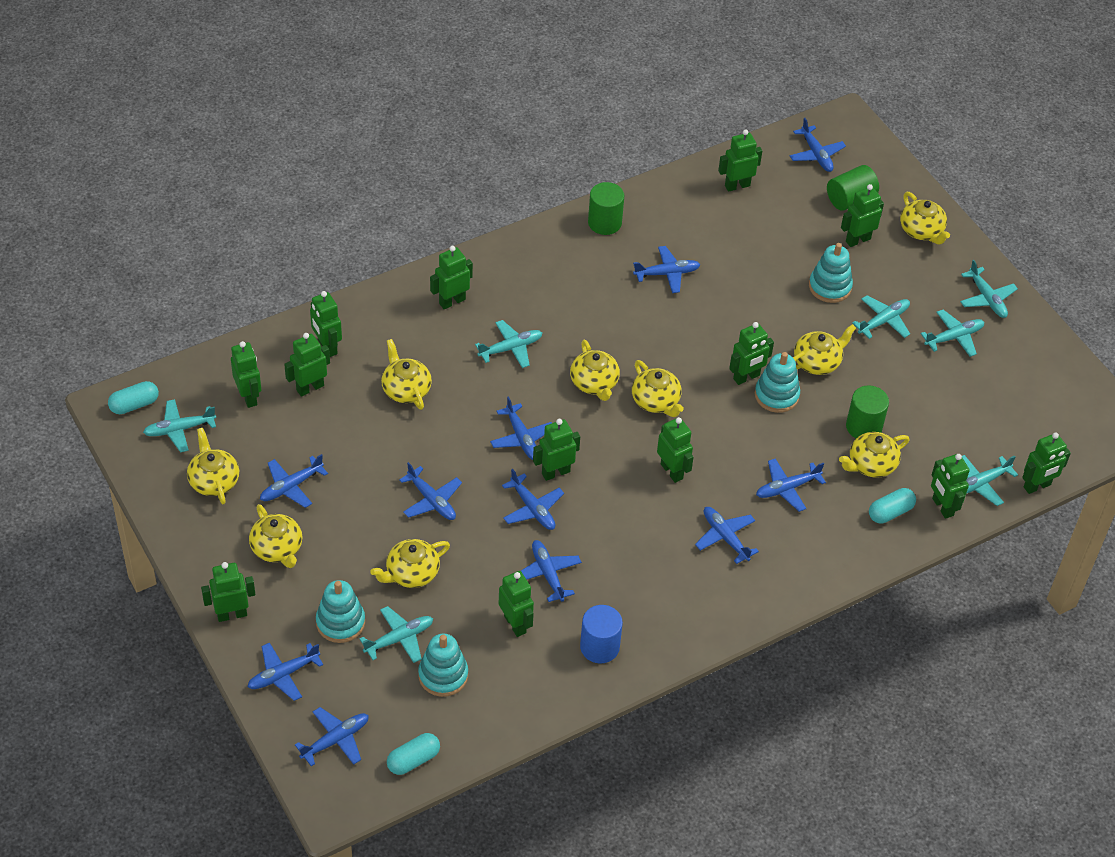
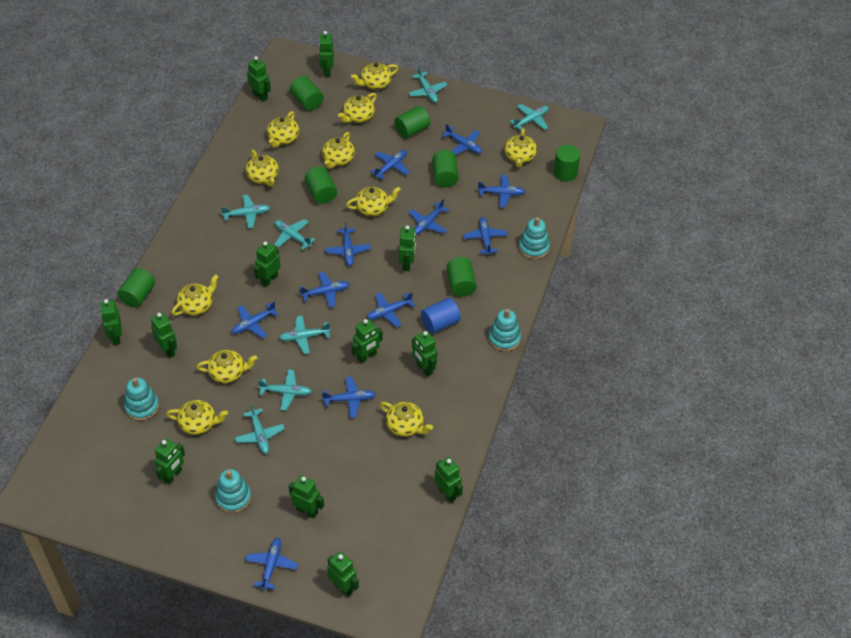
green cylinder: 3 -> 7
green robot: 13 -> 12
turquoise capsule: 3 -> 0
yellow teapot: 9 -> 11

